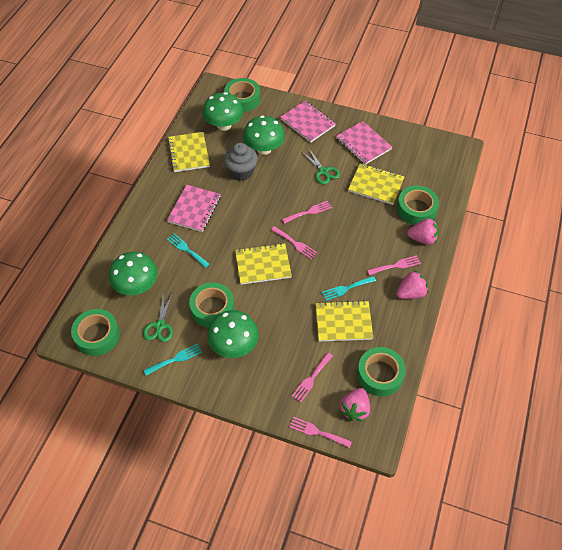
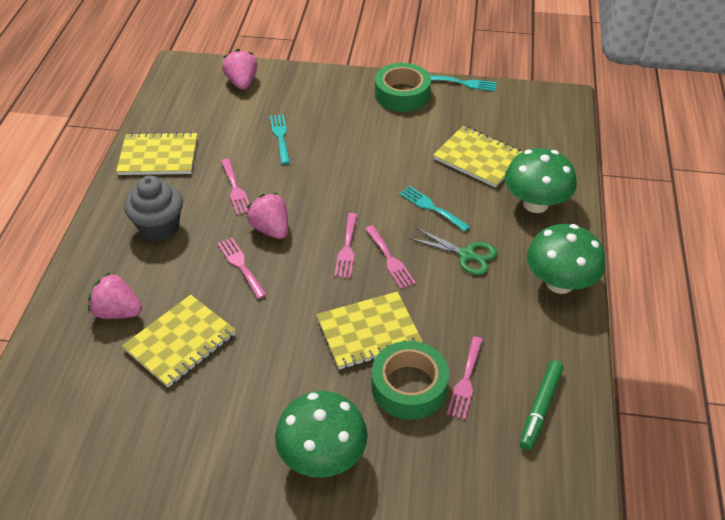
green marker: 0 -> 1
green mushroom: 4 -> 3
green scissors: 2 -> 1
green tape: 5 -> 2
pink notebook: 3 -> 0

